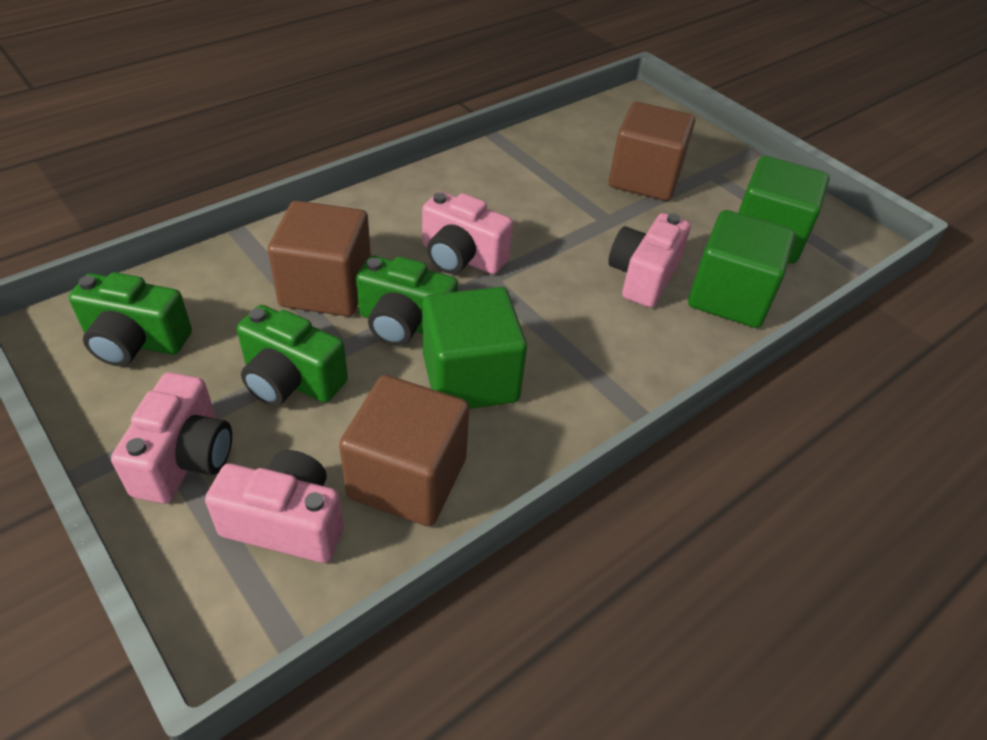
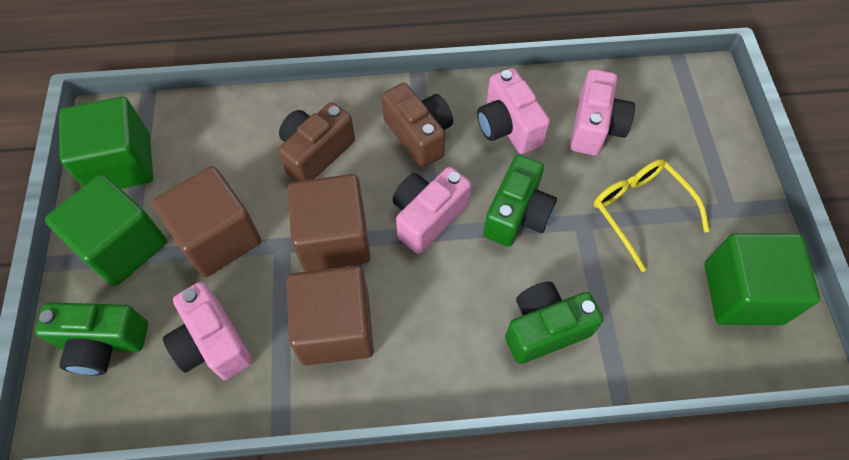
brown camera: 0 -> 2
yellow glasses: 0 -> 1

